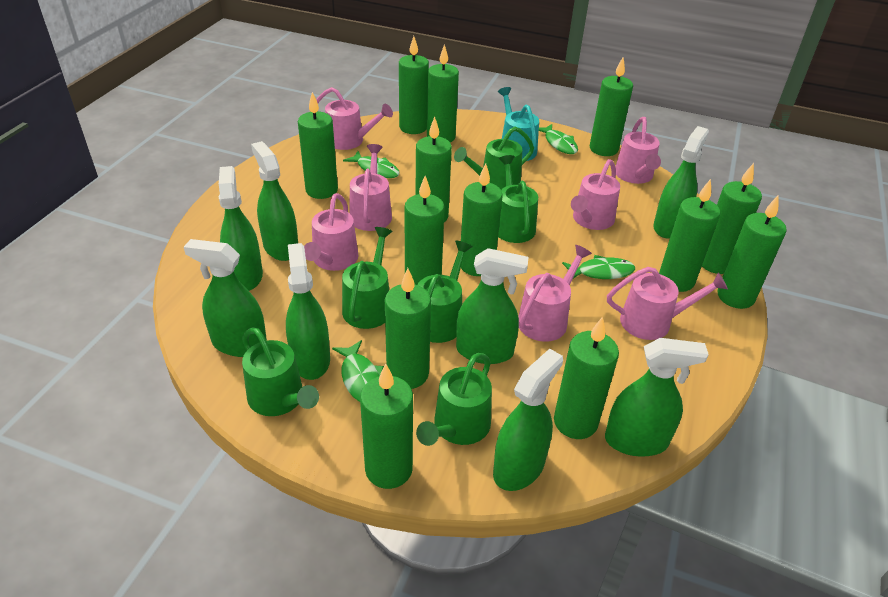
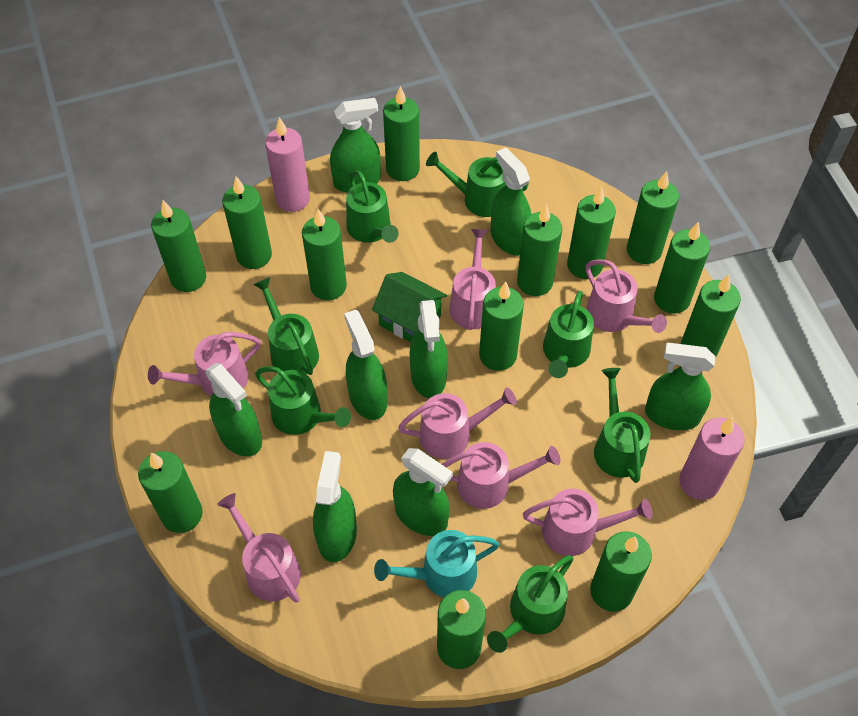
green fish: 4 -> 0
green house: 0 -> 1
green watering can: 6 -> 7
pink candle: 0 -> 2

